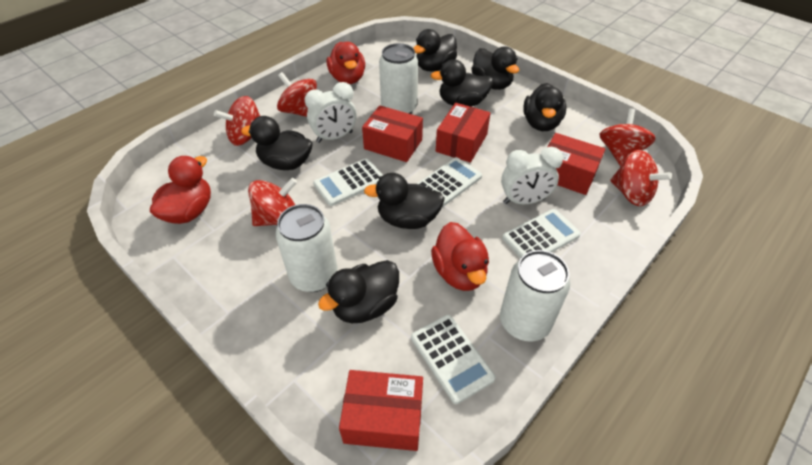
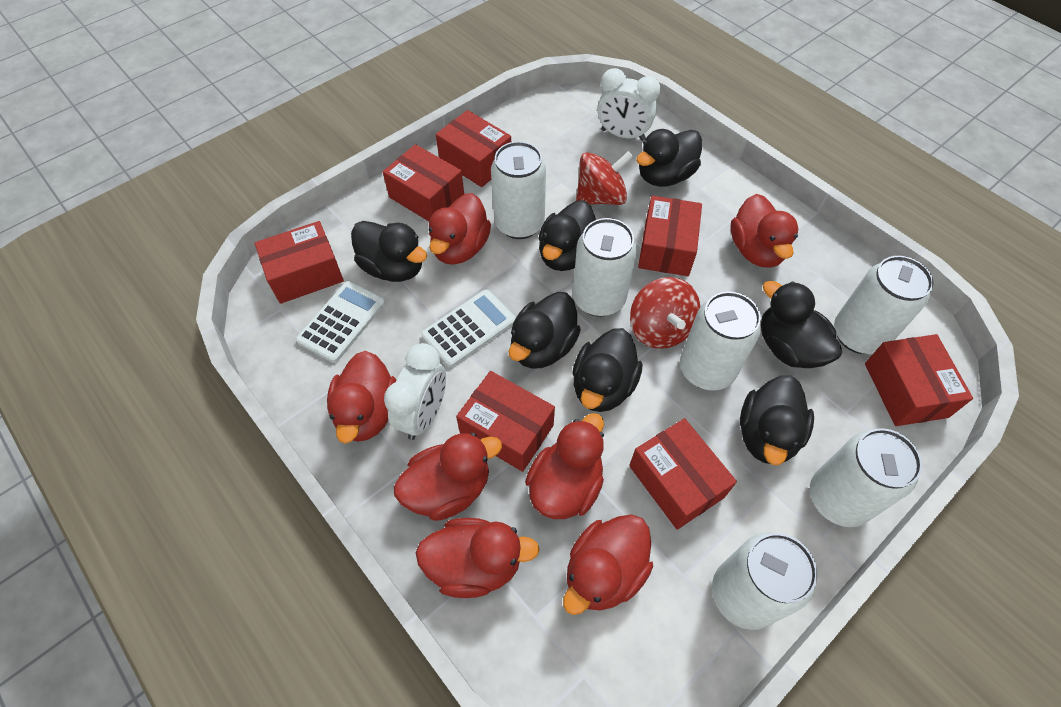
red box: 4 -> 7
red duck: 3 -> 7
red spinning top: 5 -> 2
white calculator: 4 -> 2
white can: 3 -> 6

